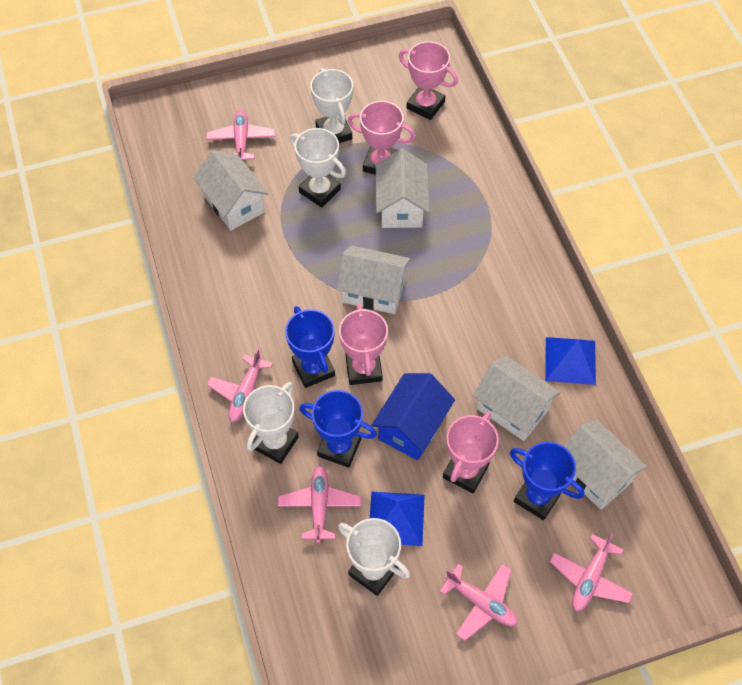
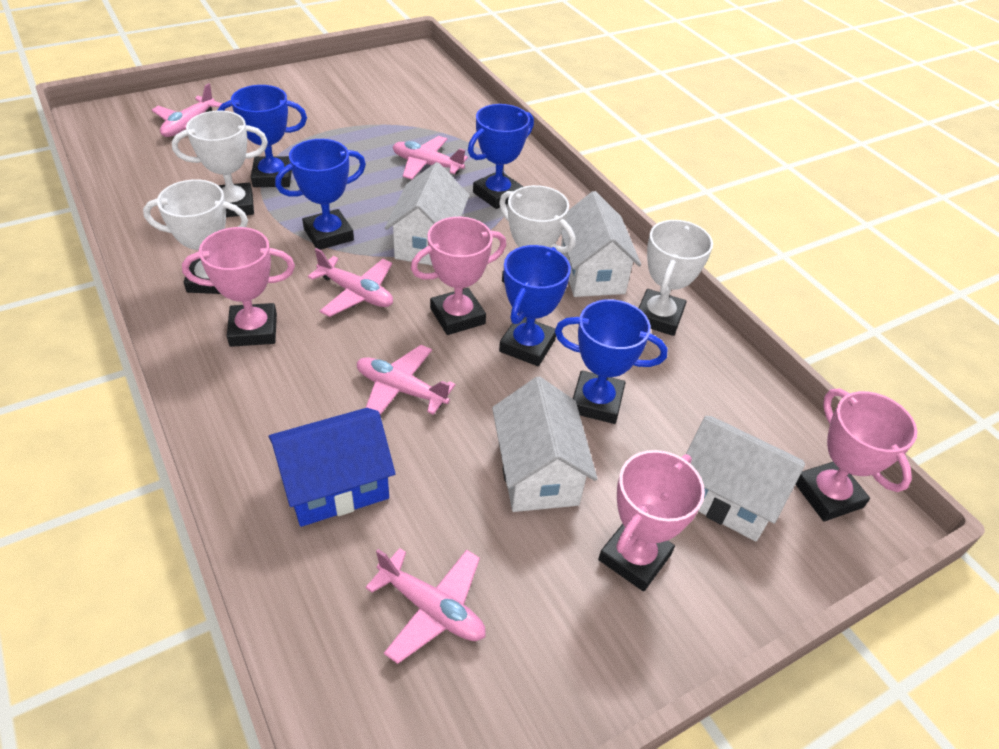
blue pyramid: 2 -> 0
blue trophy: 3 -> 5
white house: 5 -> 4

